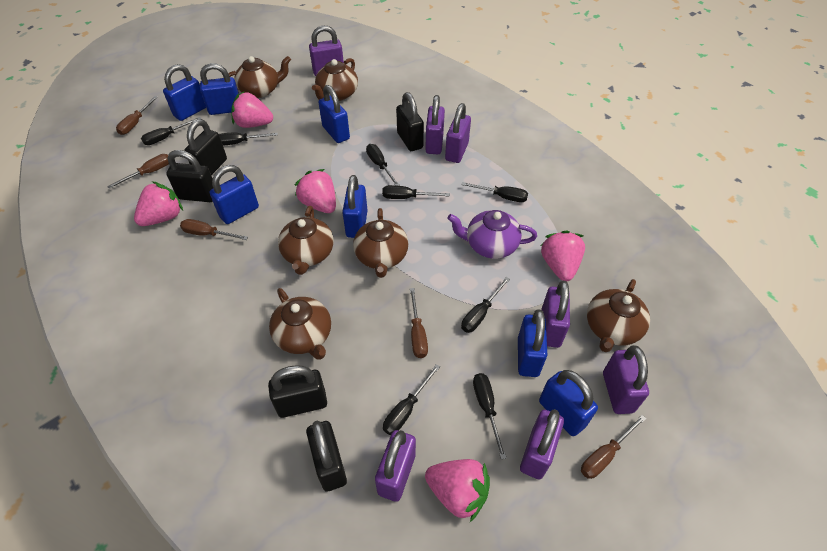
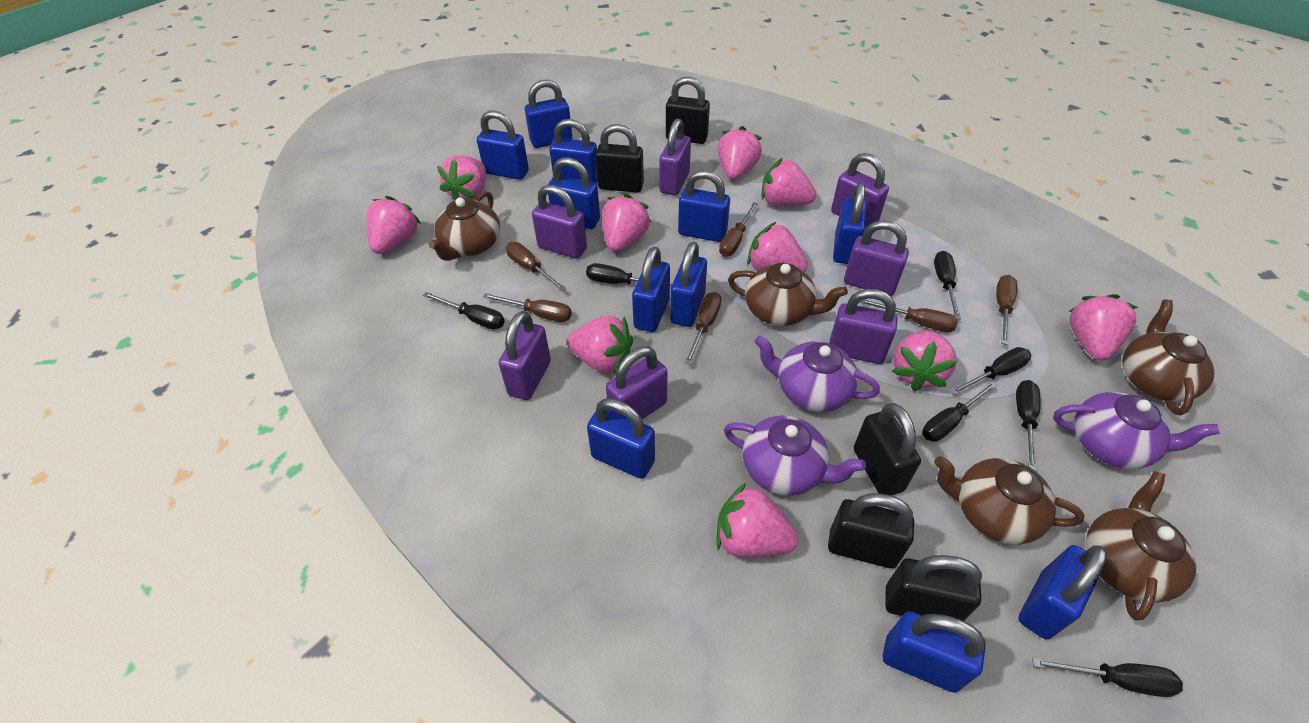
black screwdriver: 8 -> 7
blue padlock: 7 -> 11
brown screwdriver: 5 -> 6
brown teapot: 6 -> 5
pink strawberry: 5 -> 10
purple teapot: 1 -> 3

